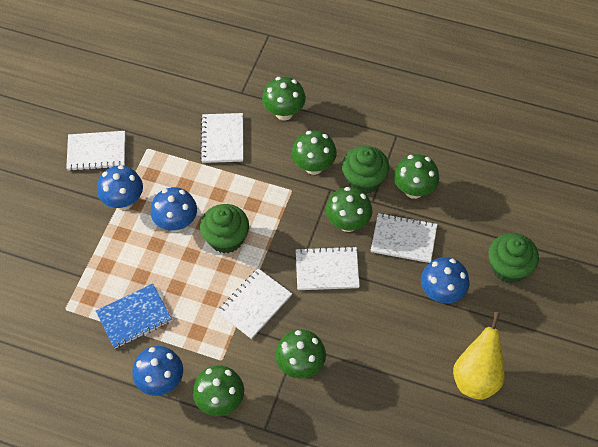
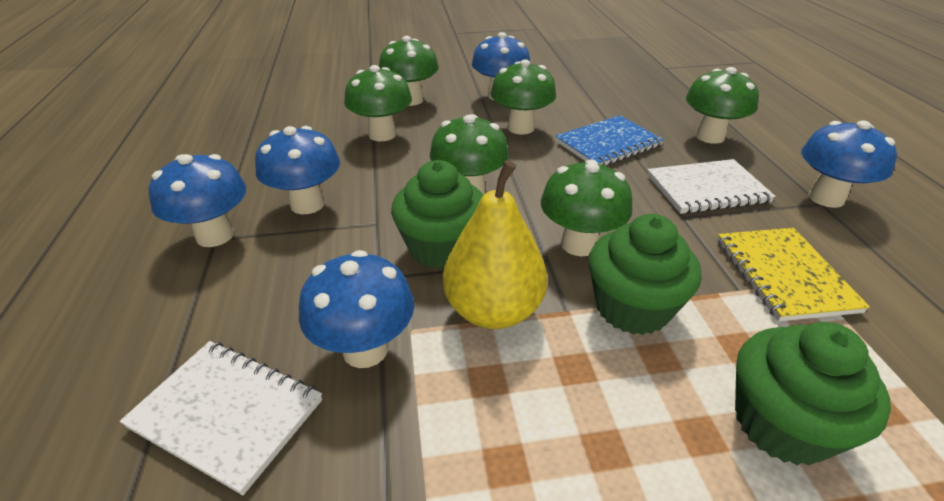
blue mushroom: 4 -> 5
white notebook: 5 -> 2
yellow notebook: 0 -> 1

